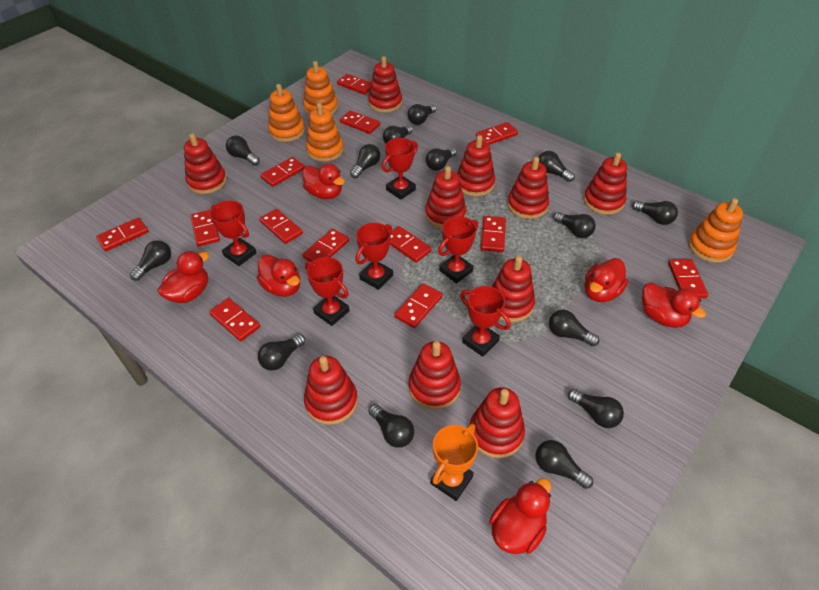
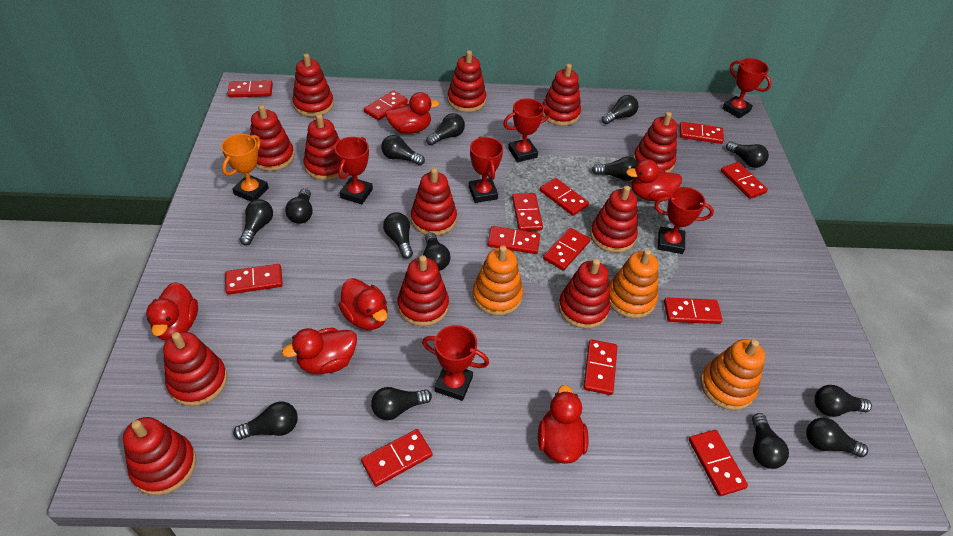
orange stacking toy: 4 -> 3
red stacking toy: 10 -> 12

